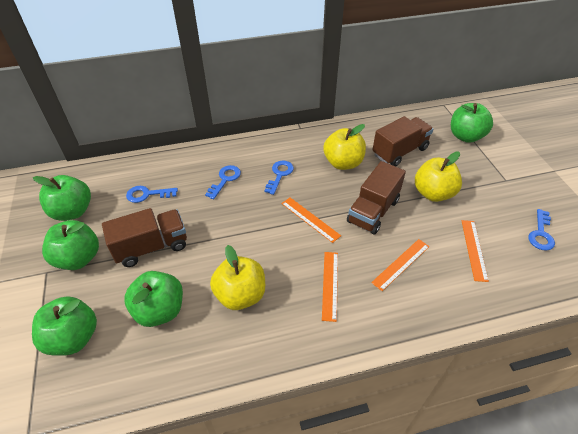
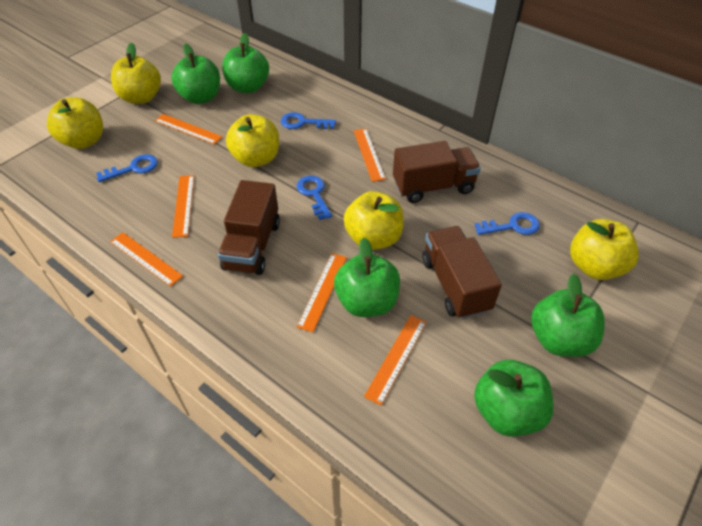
orange ruler: 4 -> 6
yellow apple: 3 -> 5

